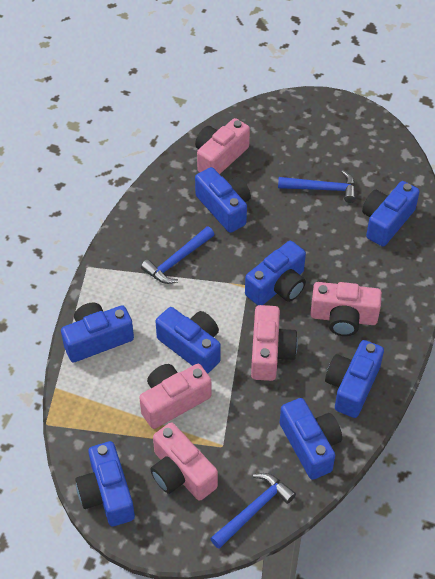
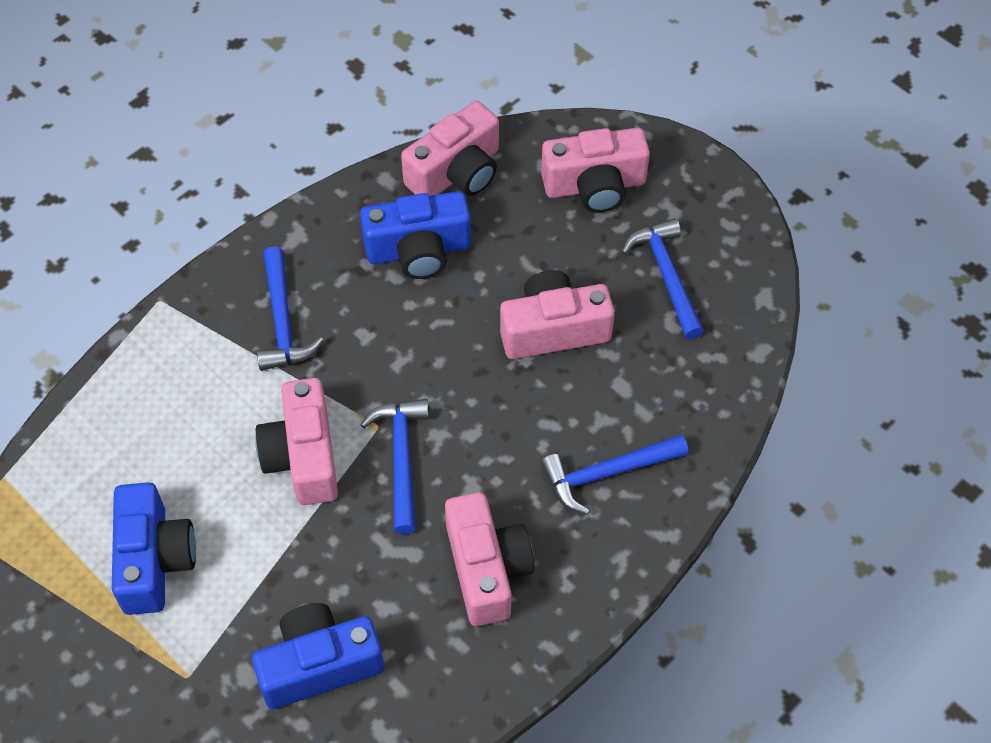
blue camera: 8 -> 3
blue hammer: 3 -> 4

